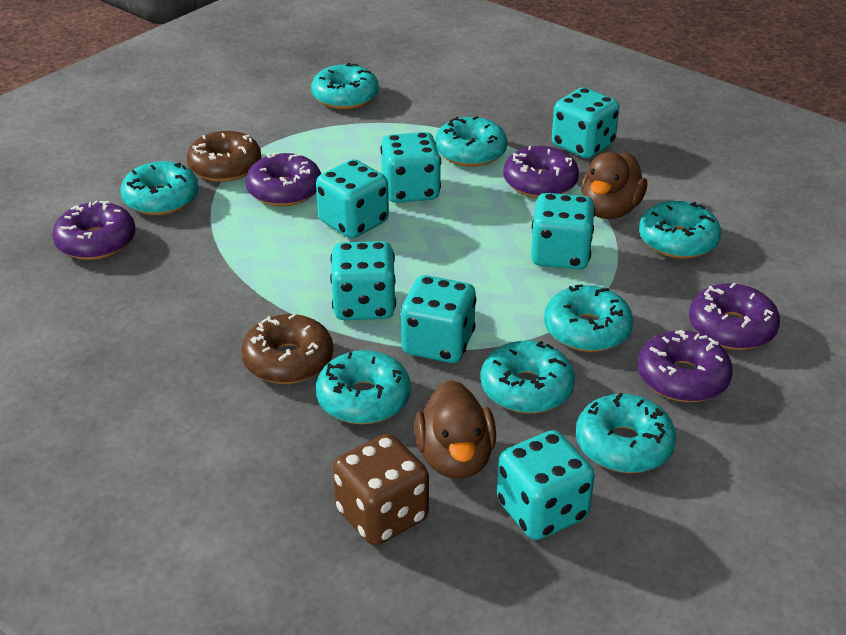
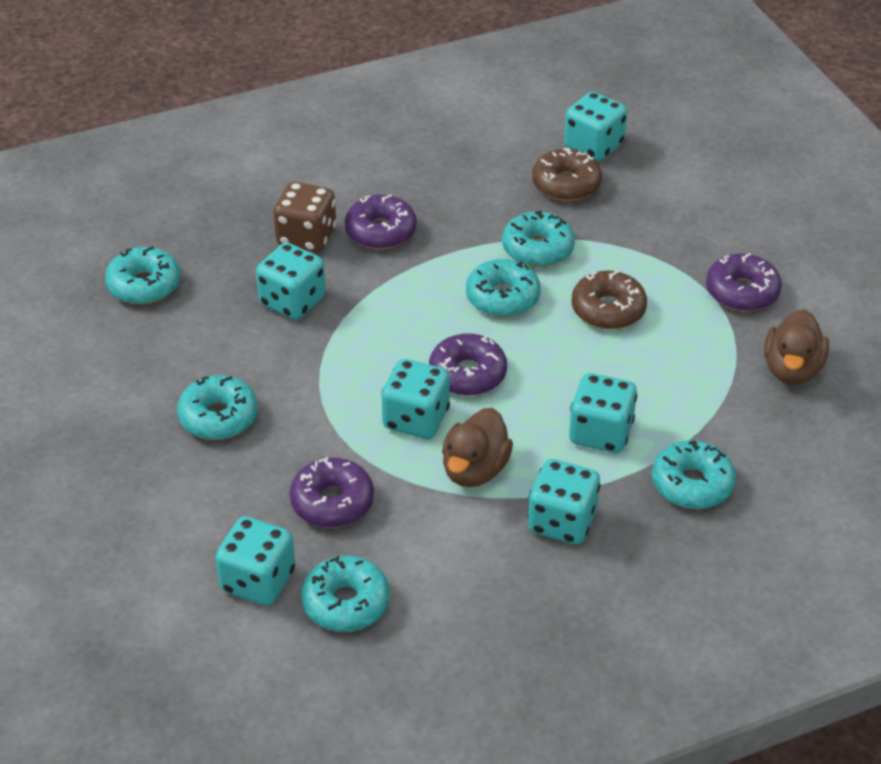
purple donut: 5 -> 4
turquoise dice: 7 -> 6
turquoise donut: 8 -> 6

